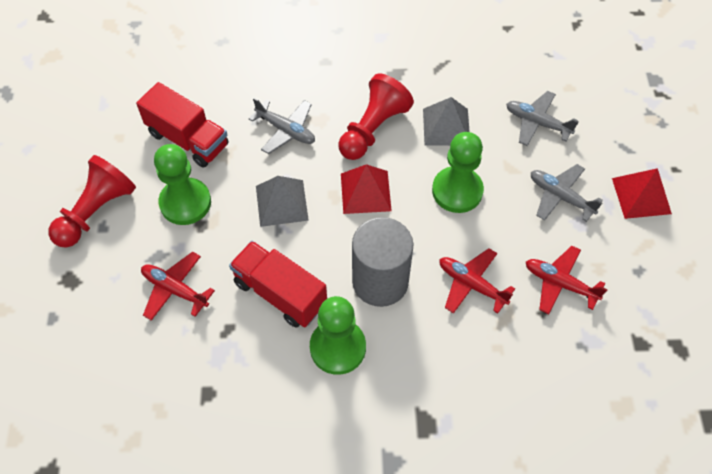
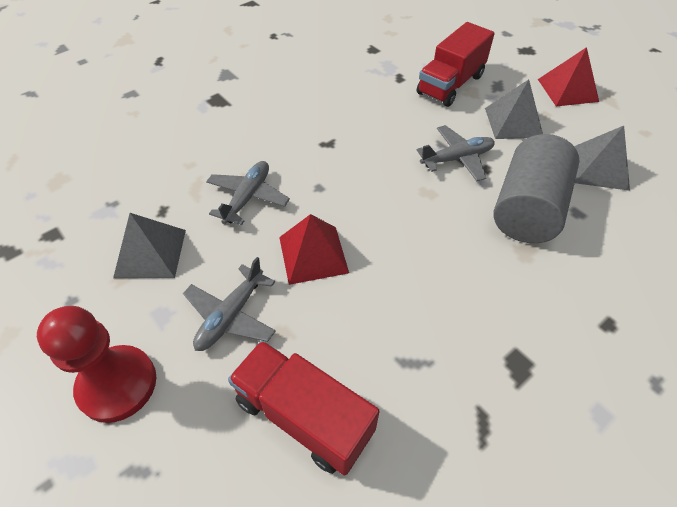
green pawn: 3 -> 0
grey pyramid: 2 -> 3
red pawn: 2 -> 1
red plane: 3 -> 0

